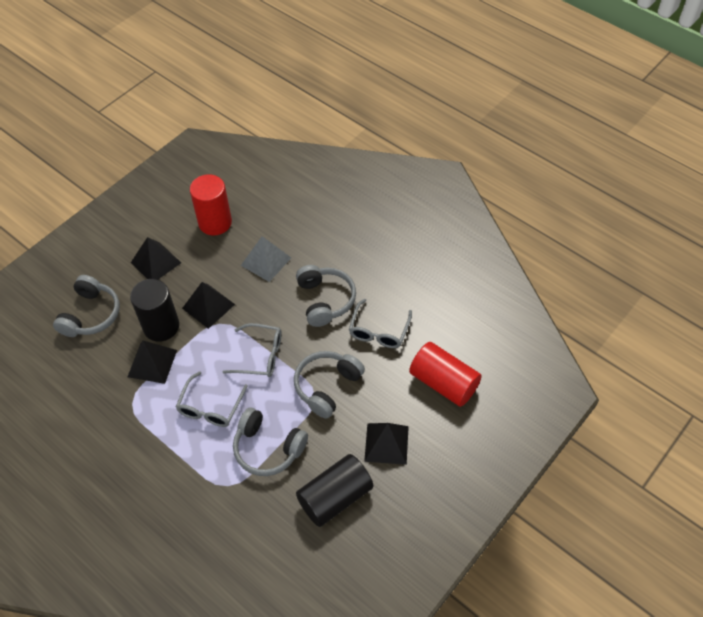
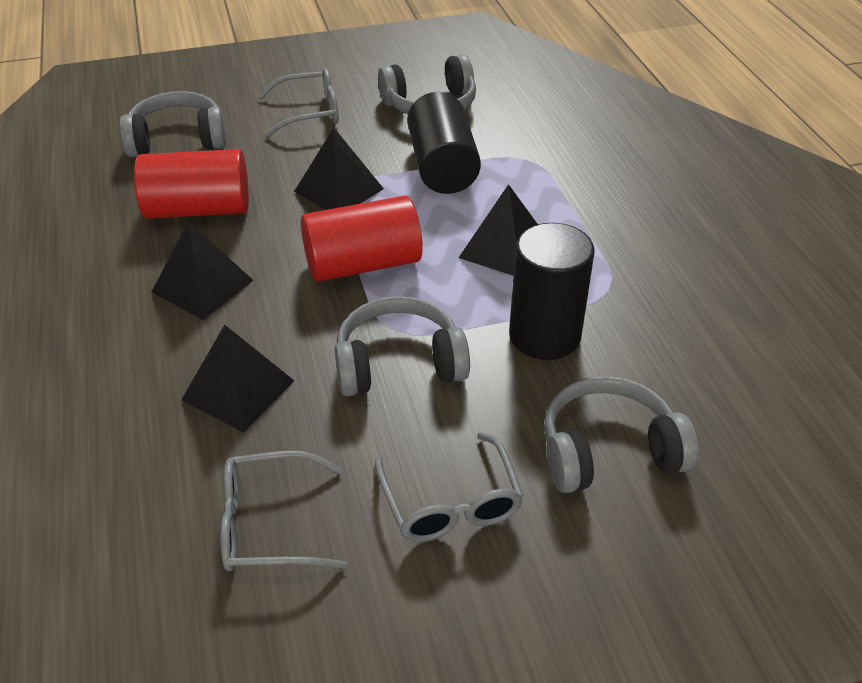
grey pyramid: 1 -> 0

